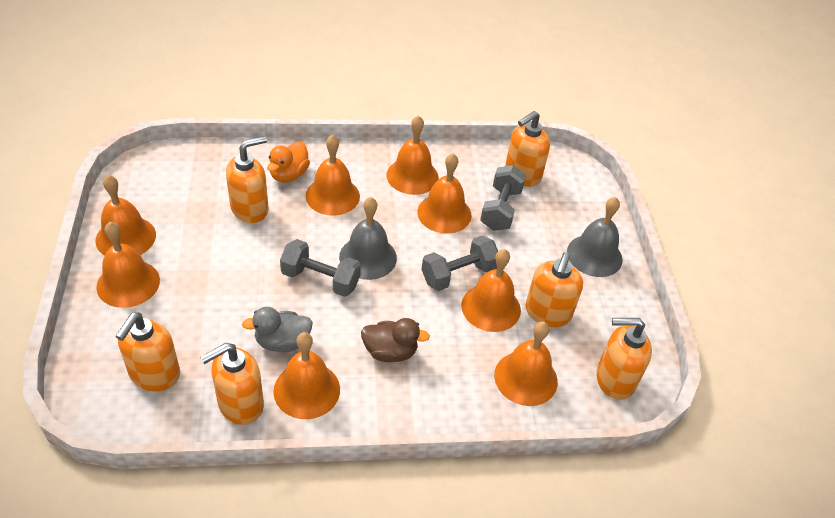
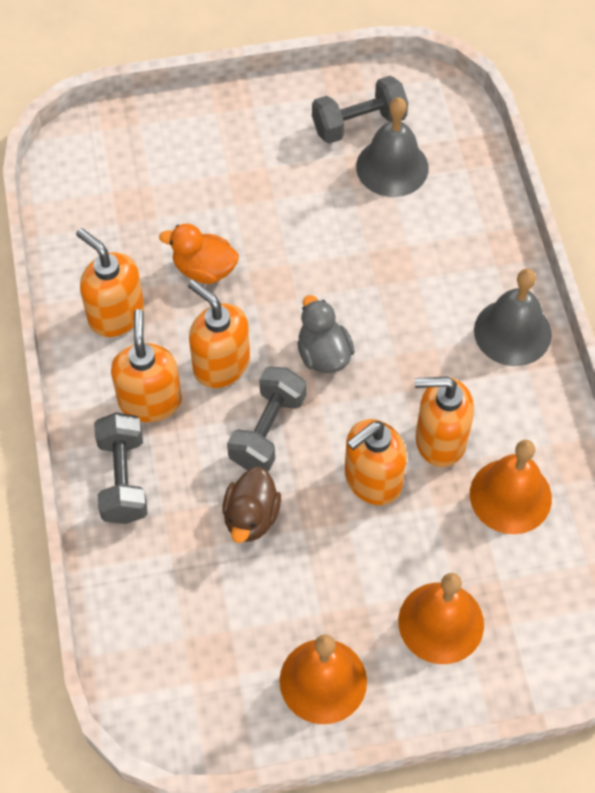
orange bell: 8 -> 3
orange soap dispenser: 6 -> 5

